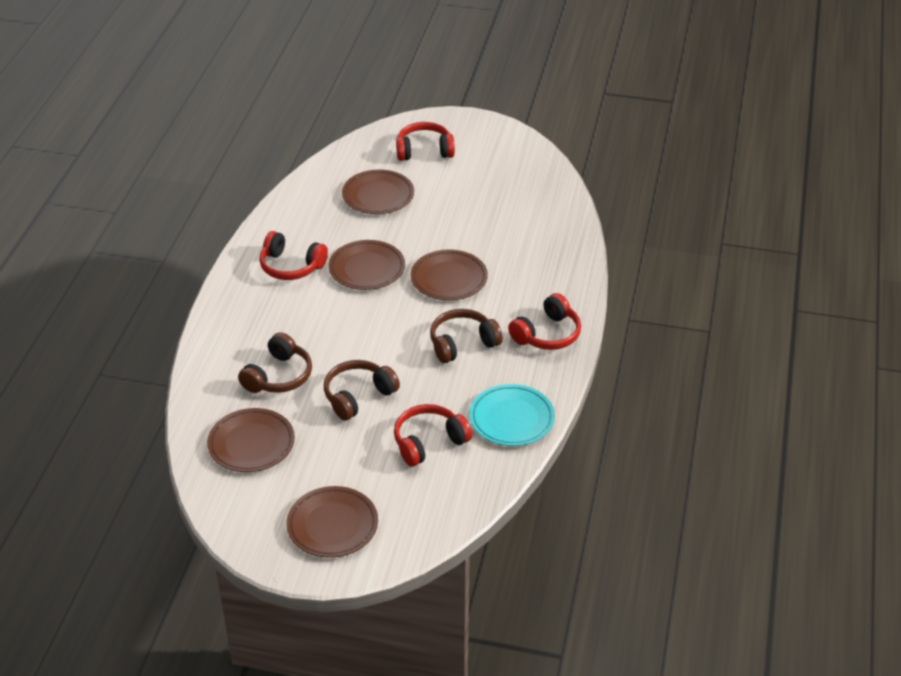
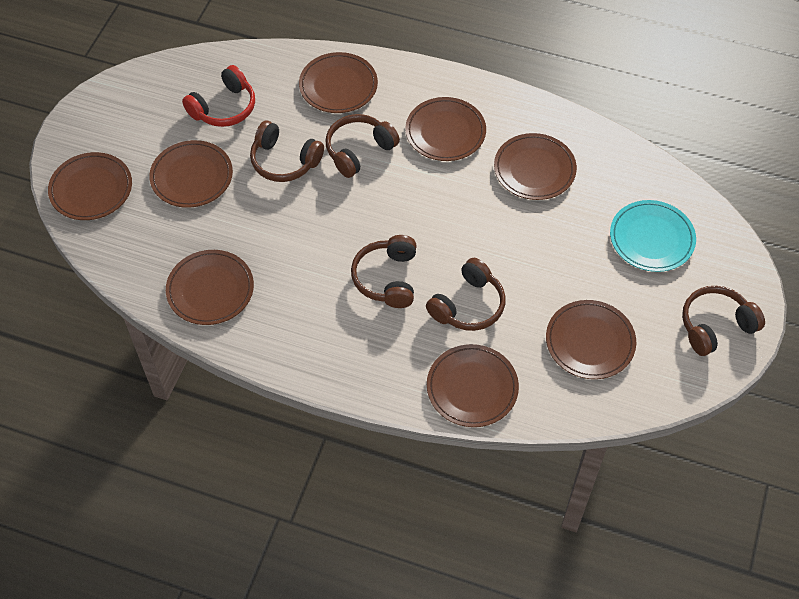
brown headphones: 3 -> 5
brown plate: 5 -> 8
red headphones: 4 -> 1

